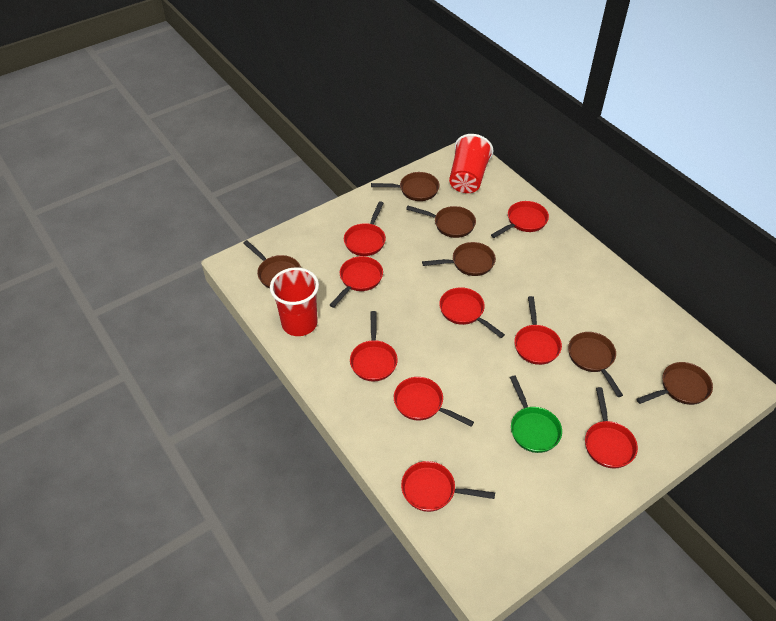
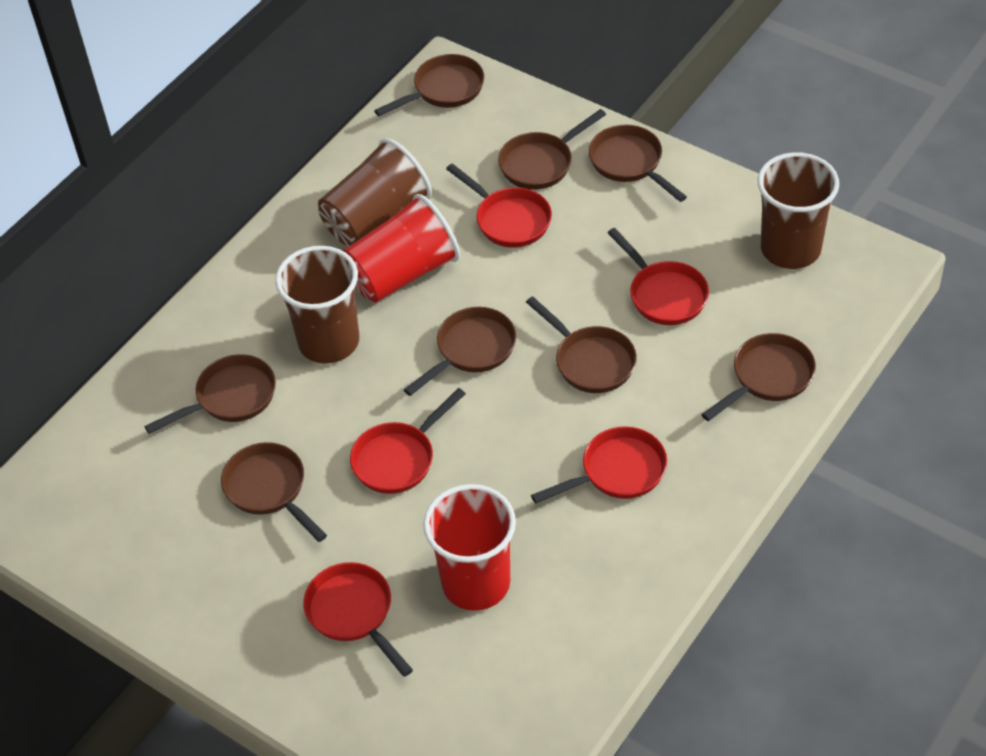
brown cup: 0 -> 3
brown pan: 6 -> 8
green pan: 1 -> 0
red pan: 9 -> 5

